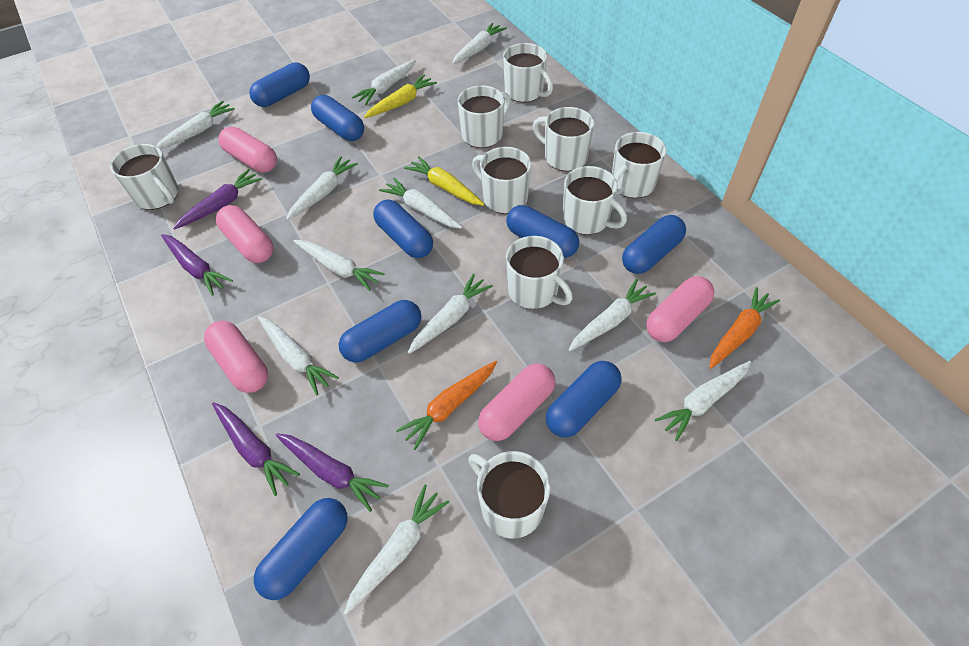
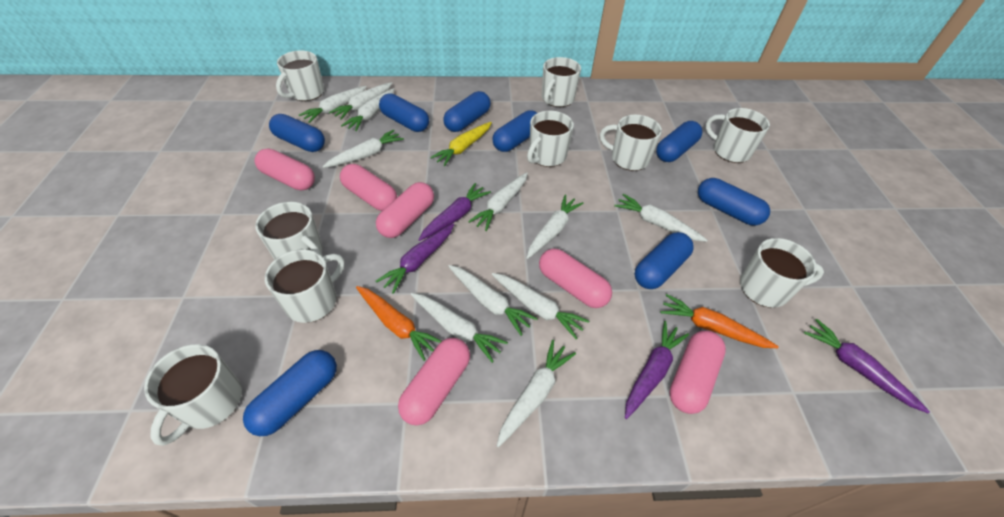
pink capsule: 5 -> 6
yellow carrot: 2 -> 1

